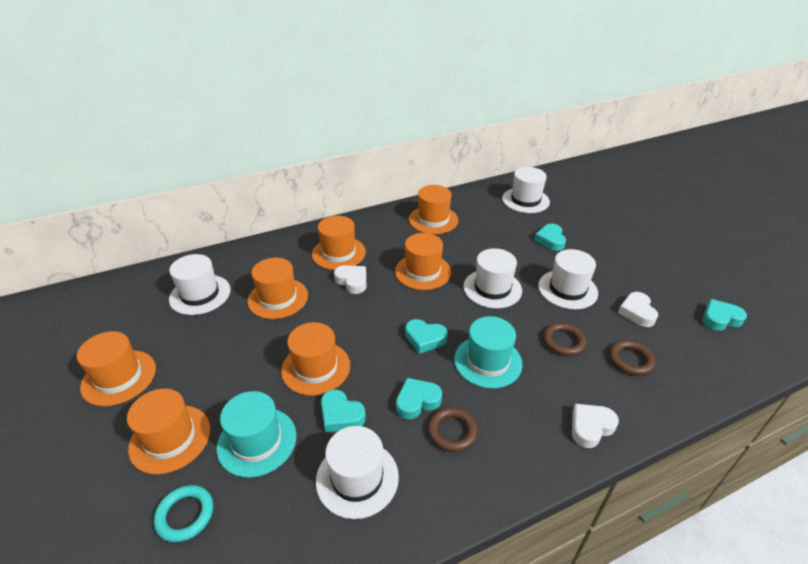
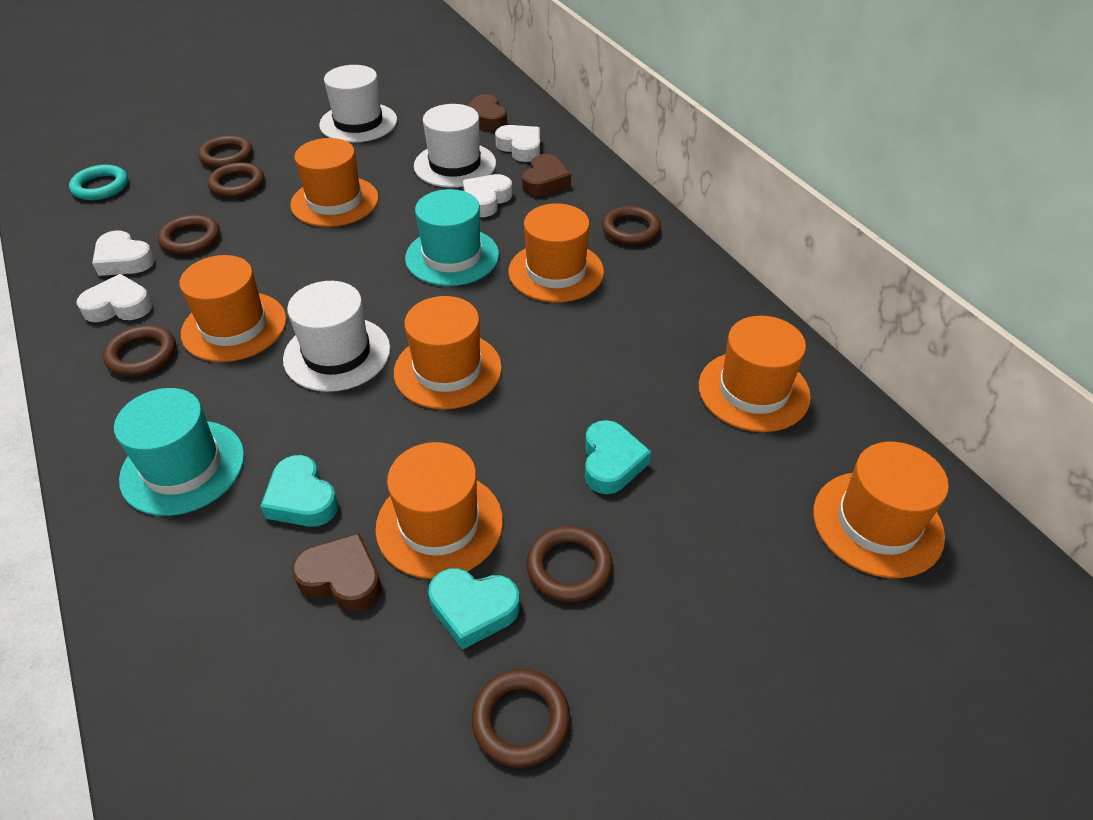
brown heart: 0 -> 3
brown ring: 3 -> 7
turquoise heart: 5 -> 3
white hat: 5 -> 3
white heart: 3 -> 4

